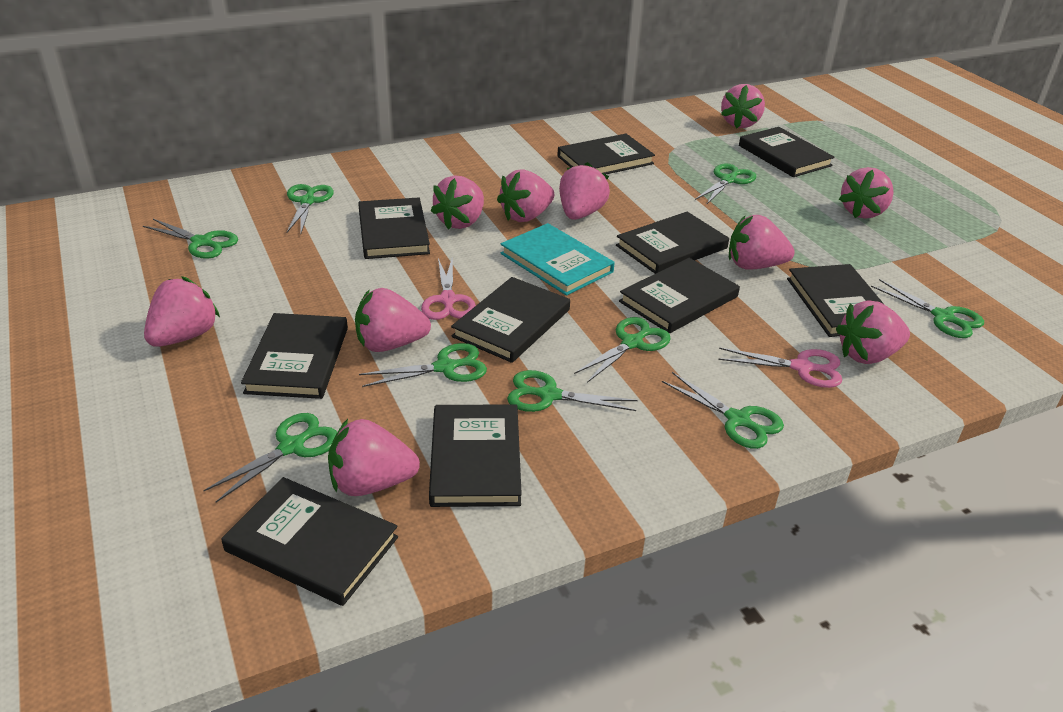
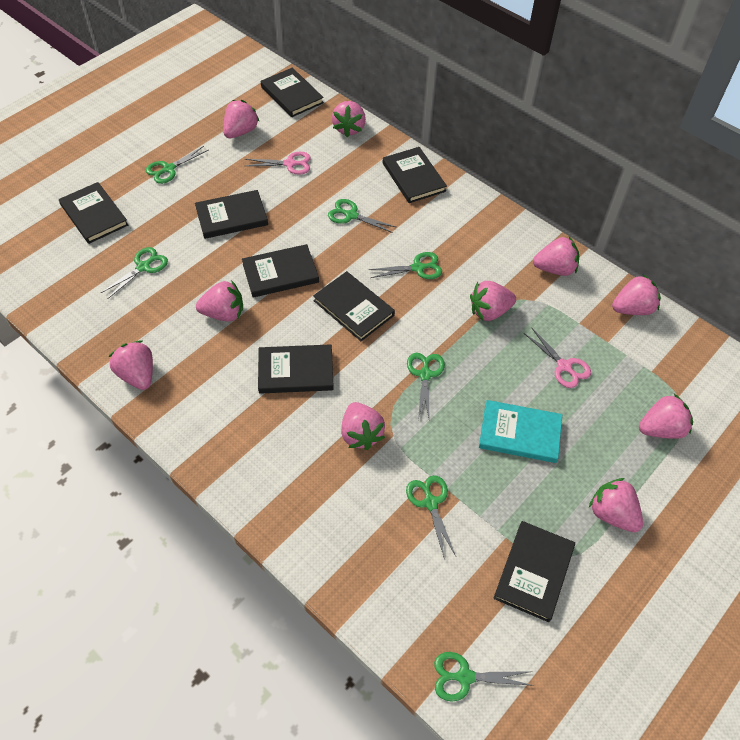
black book: 10 -> 8
green scissors: 9 -> 7

